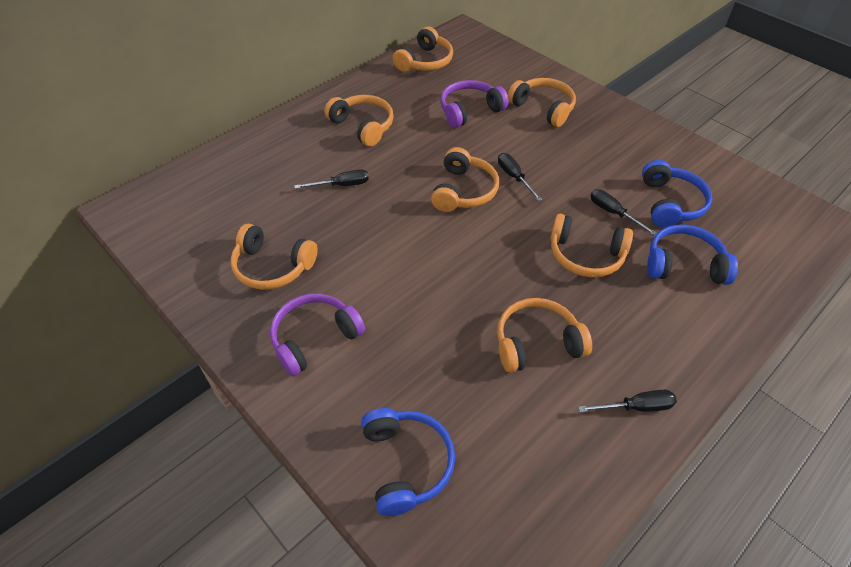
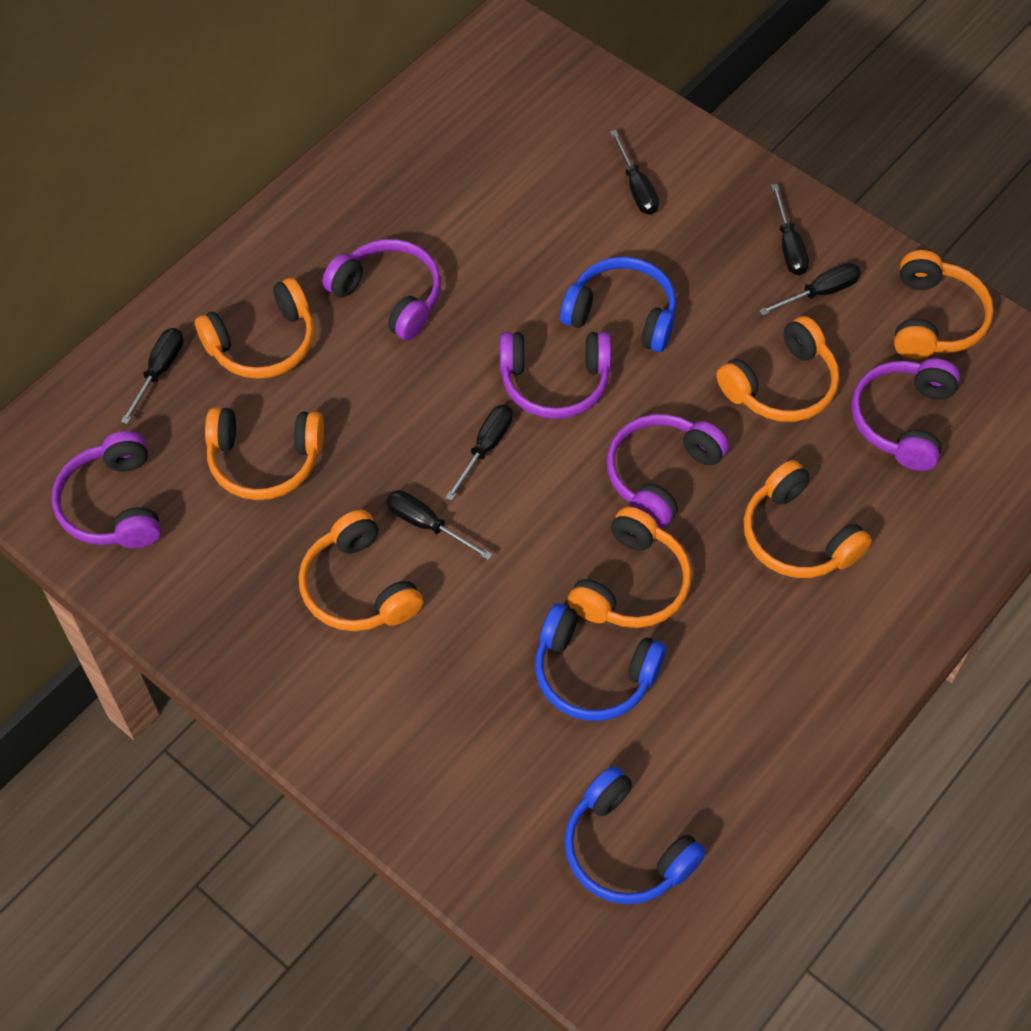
black screwdriver: 4 -> 6
purple headphones: 2 -> 5

